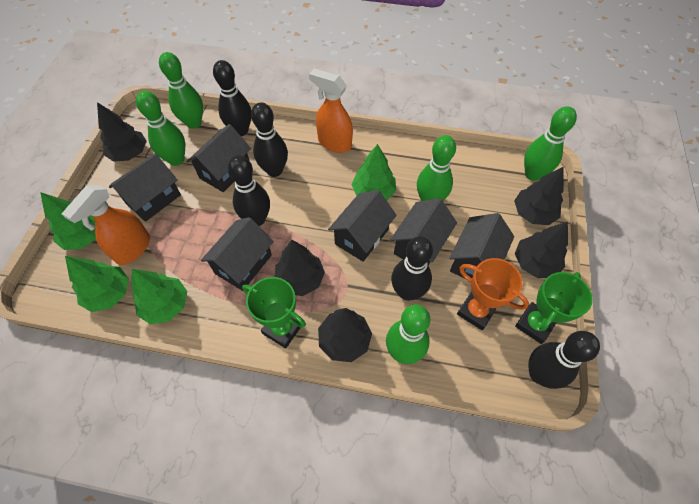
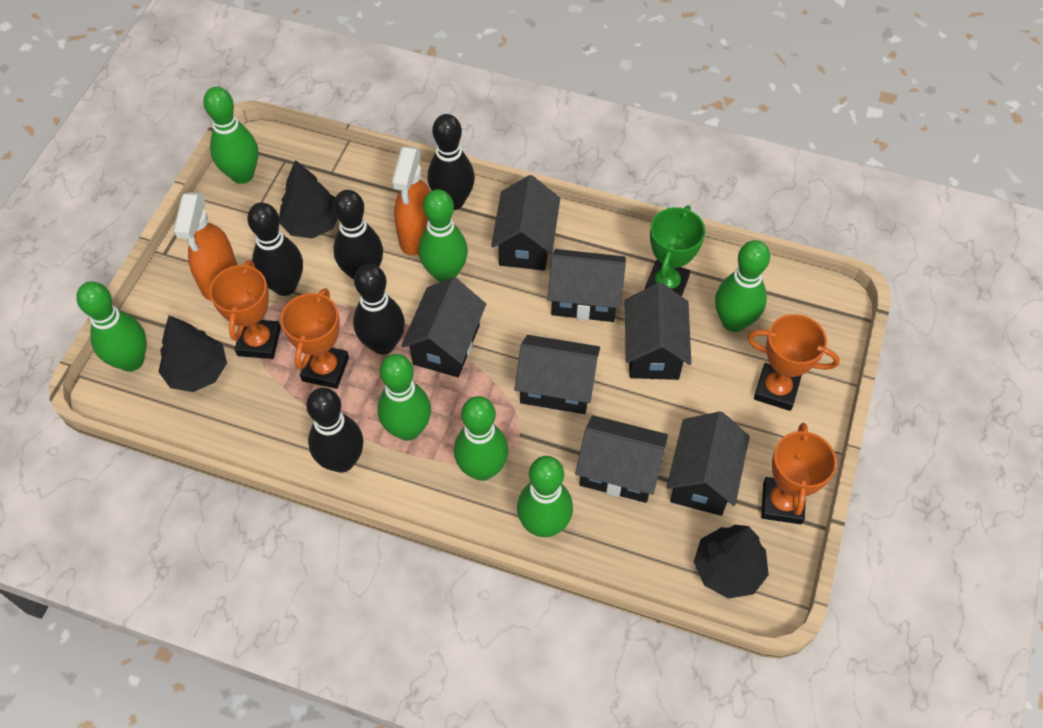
black house: 6 -> 7
black tree: 5 -> 3
green bowling pin: 5 -> 7
green tree: 4 -> 0
green trophy: 2 -> 1
orange trophy: 1 -> 4

